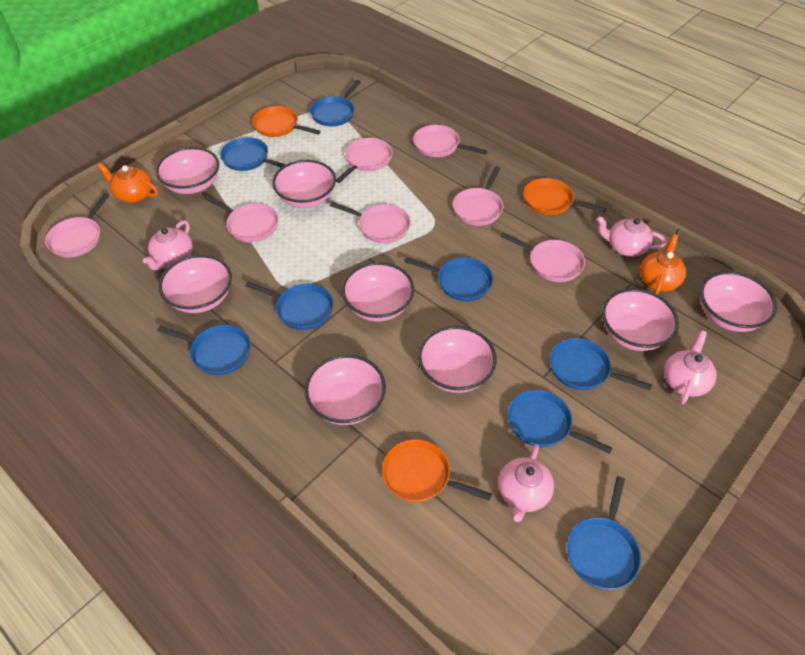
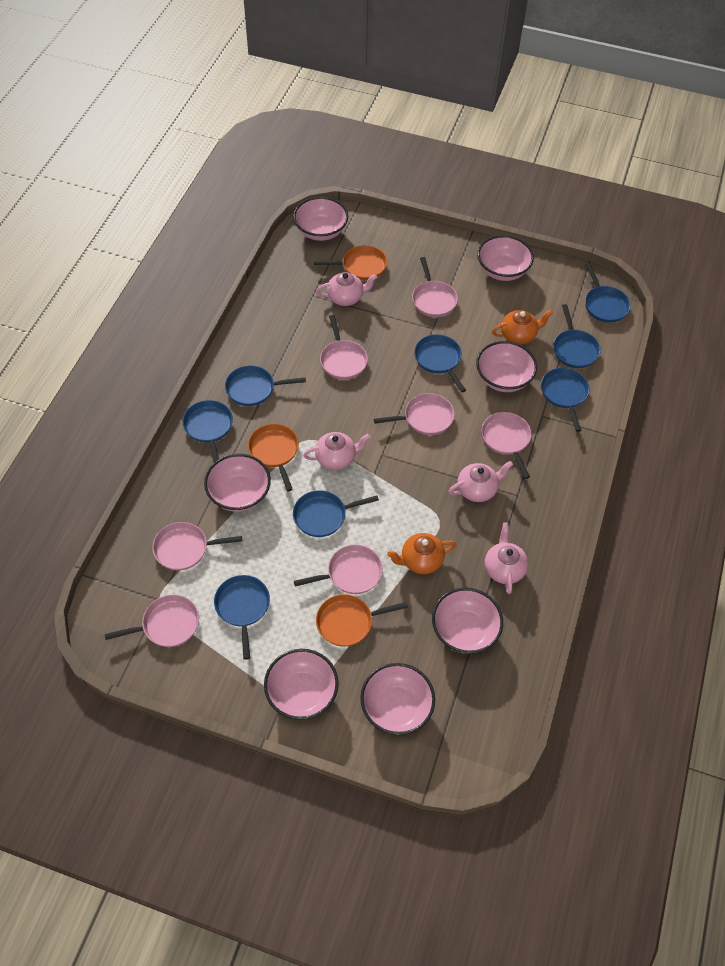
pink bowl: 8 -> 7

